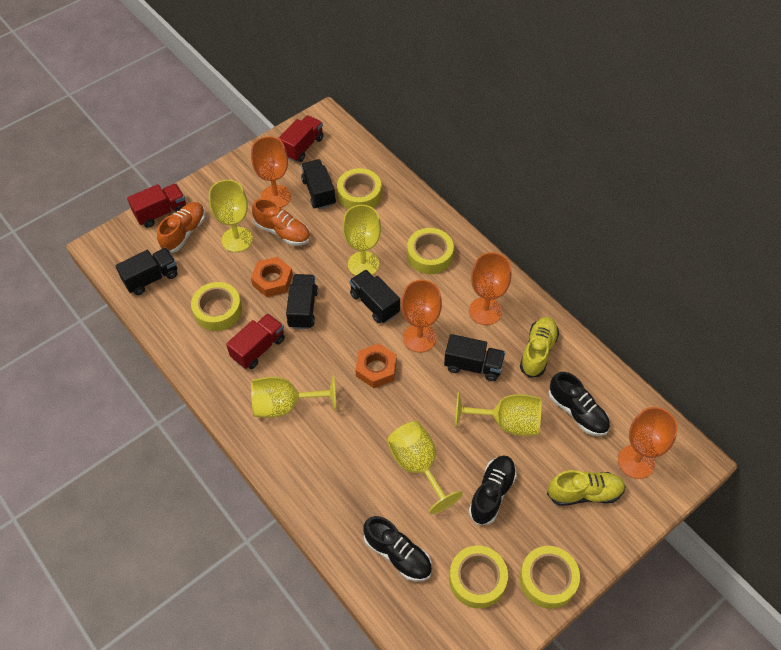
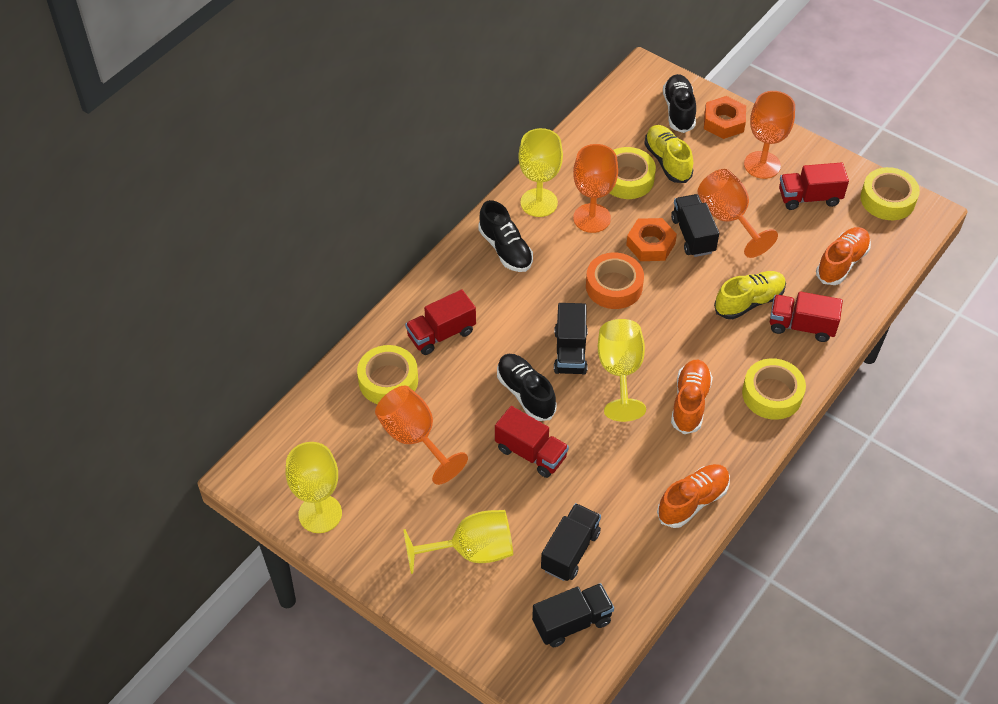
black truck: 5 -> 4
orange shoe: 2 -> 3
orange tape: 0 -> 1
red truck: 3 -> 4
yellow goblet: 5 -> 4
yellow tape: 5 -> 4

